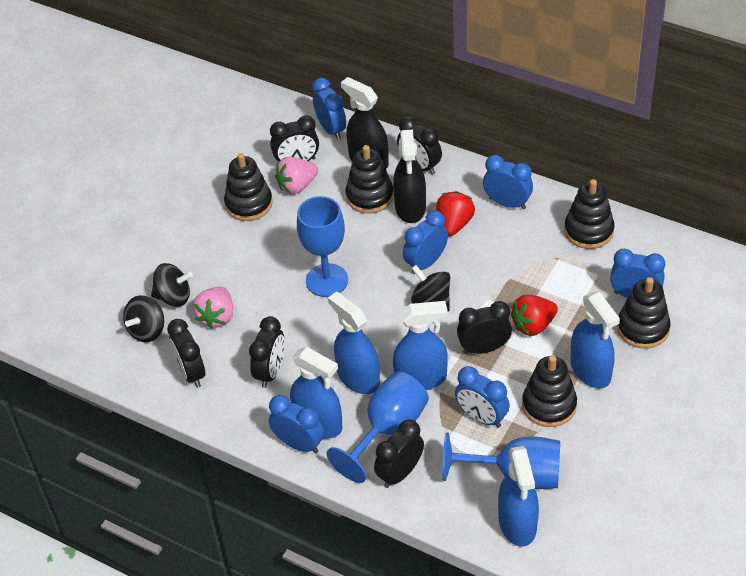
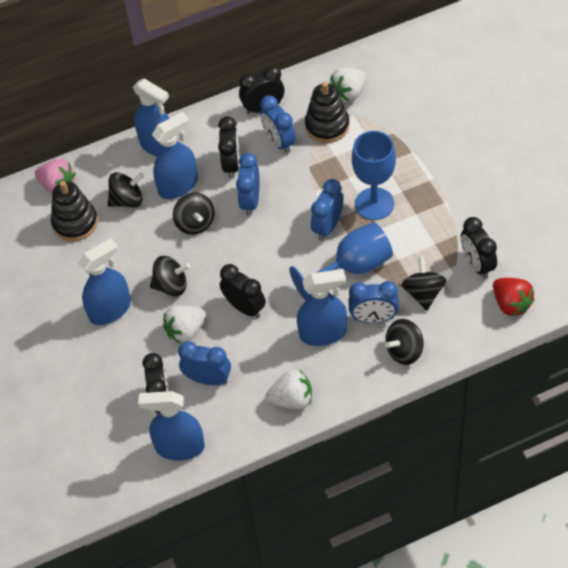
black clock: 6 -> 5
black spinning top: 3 -> 5
black spray bottle: 2 -> 0
black stacking toy: 5 -> 2
blue clock: 6 -> 5
blue goblet: 3 -> 2
pink strawberry: 2 -> 1
red strawberry: 2 -> 1
white strawberry: 0 -> 3

